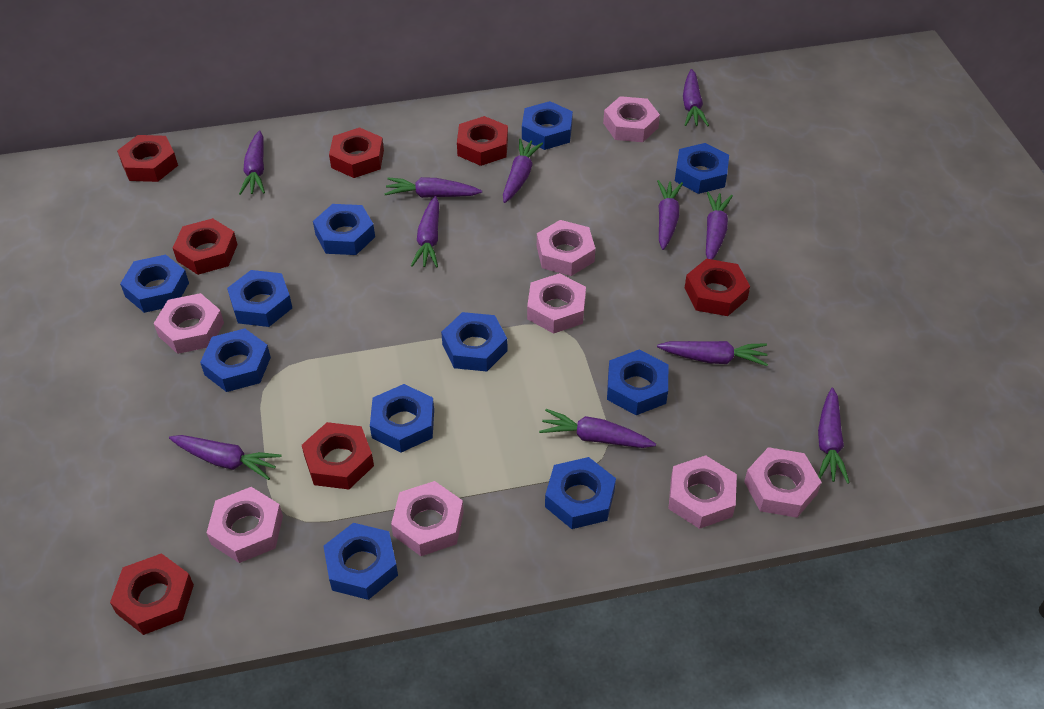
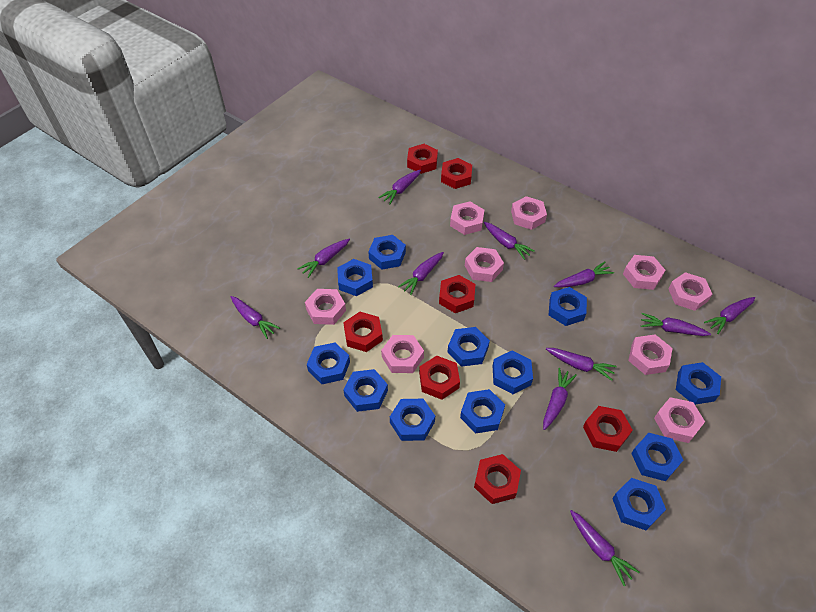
blue nut: 11 -> 12
pink nut: 8 -> 9

